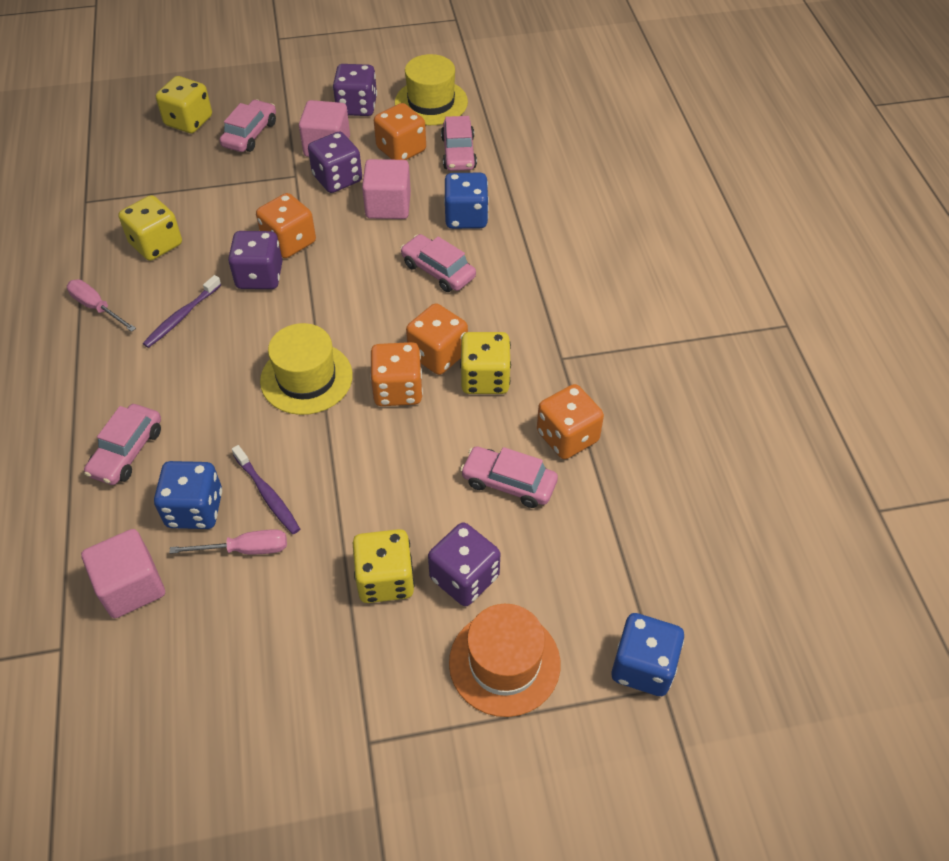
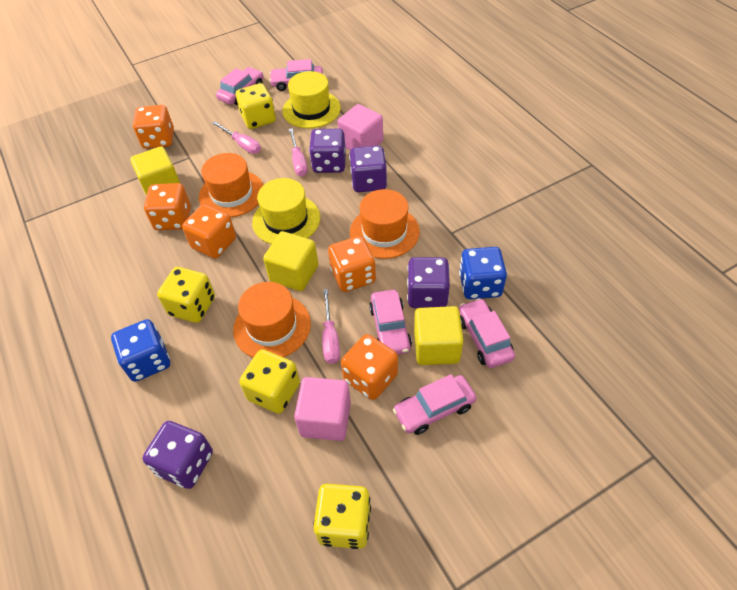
blue dice: 3 -> 2
orange hat: 1 -> 3
pink cube: 3 -> 2
pink screwdriver: 2 -> 3
purple toothbrush: 2 -> 0
yellow cube: 0 -> 3

